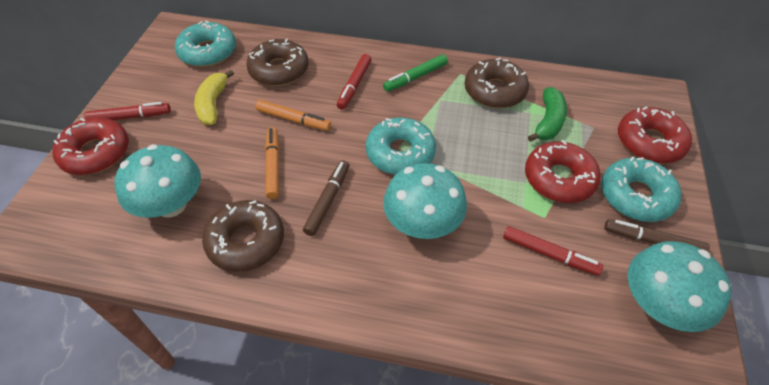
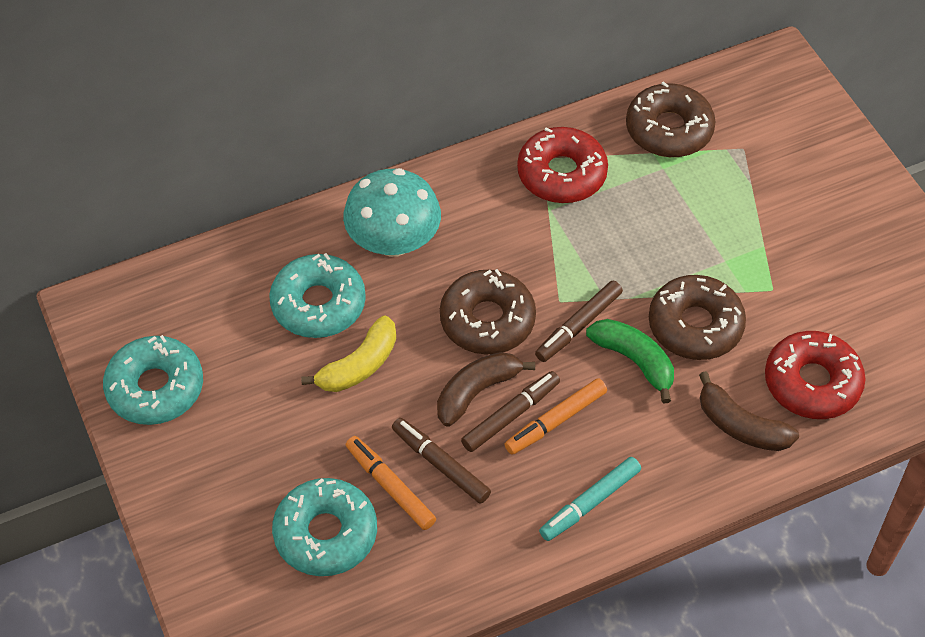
brown banana: 0 -> 2
brown marker: 2 -> 3
green marker: 1 -> 0
red donut: 3 -> 2
red marker: 3 -> 0
turquoise marker: 0 -> 1
turquoise mushroom: 3 -> 1

